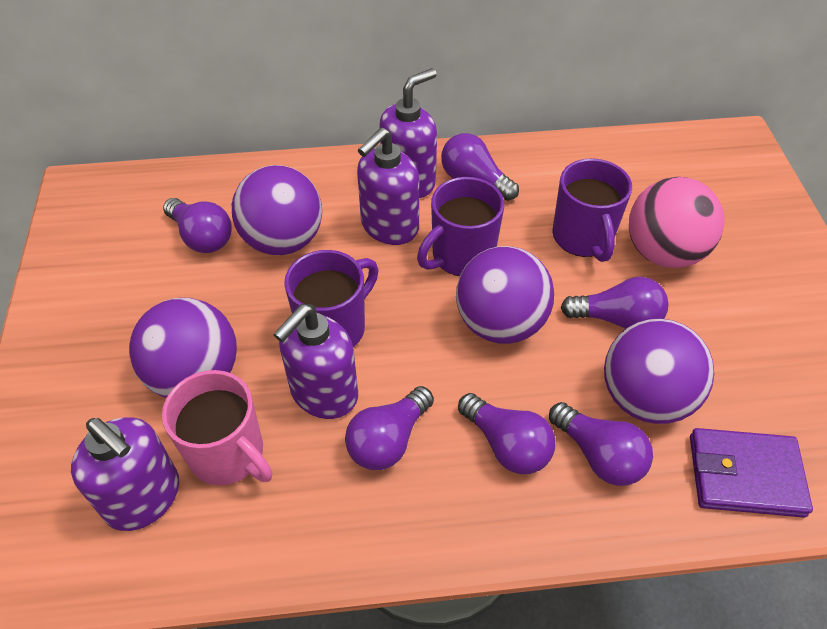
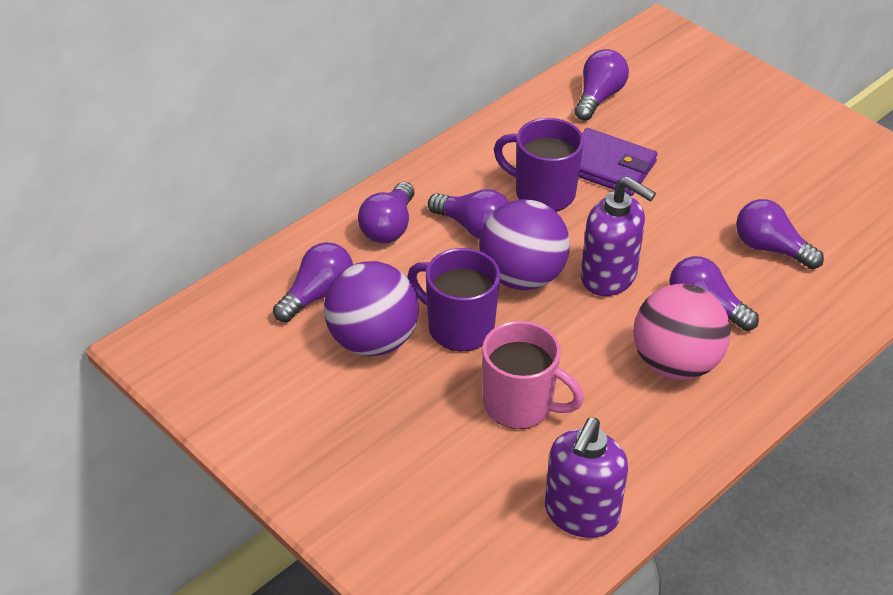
purple ball: 4 -> 2
purple mug: 3 -> 2
purple soap dispenser: 4 -> 2

